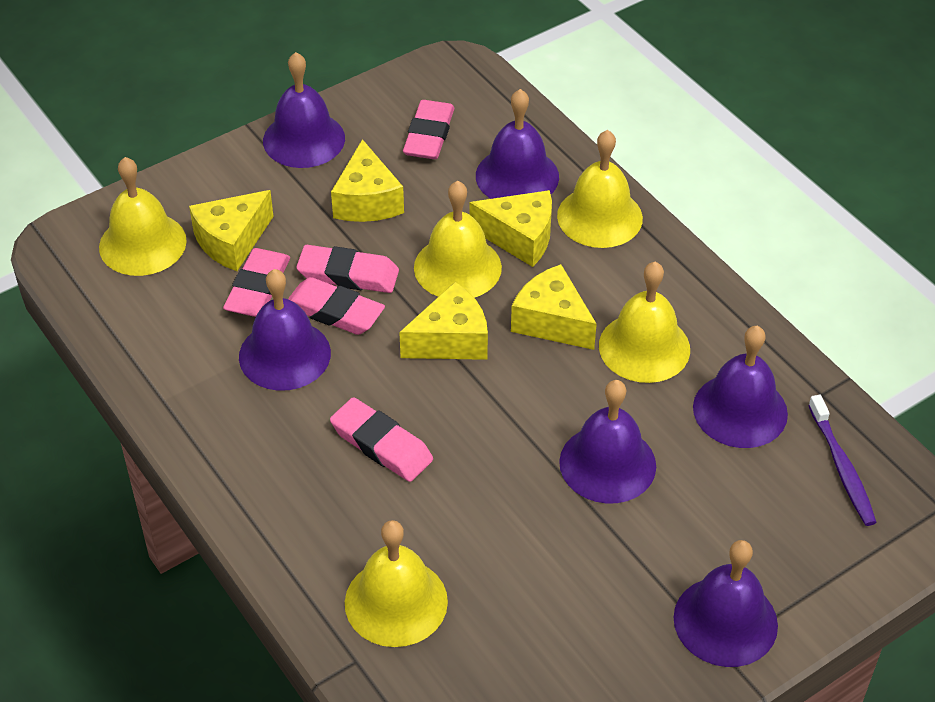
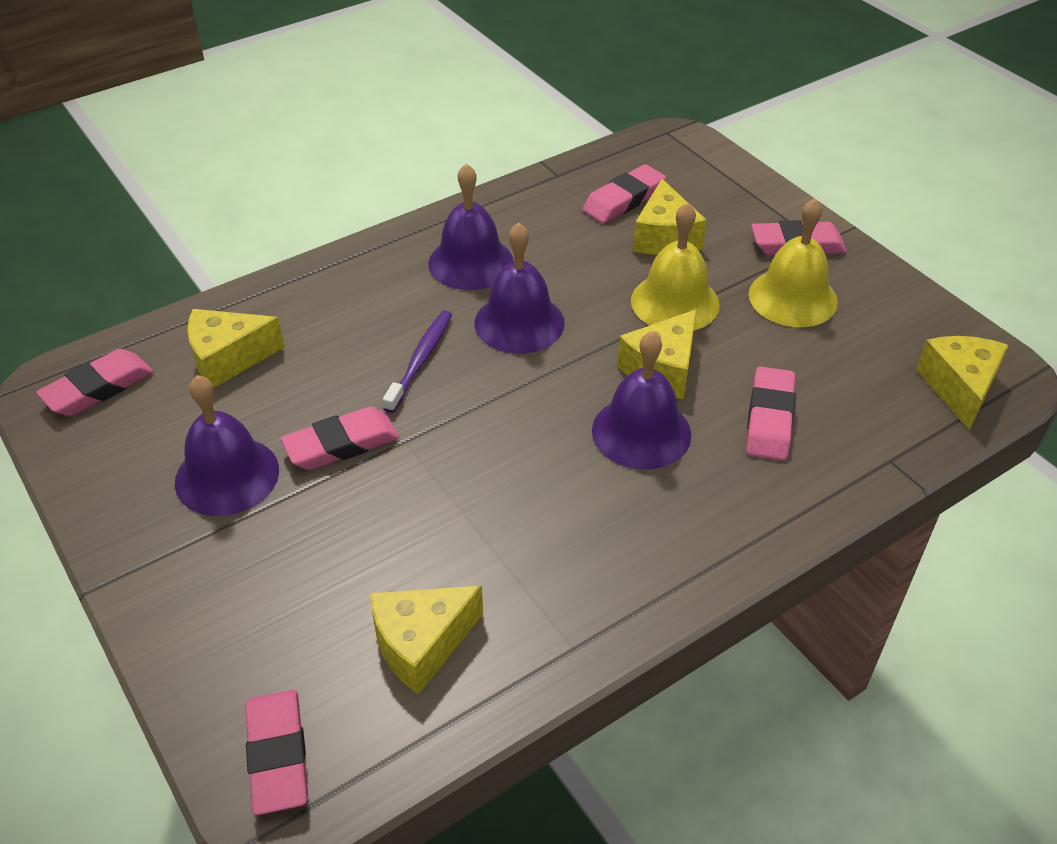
pink eraser: 5 -> 6
purple bell: 6 -> 4
yellow bell: 5 -> 2

